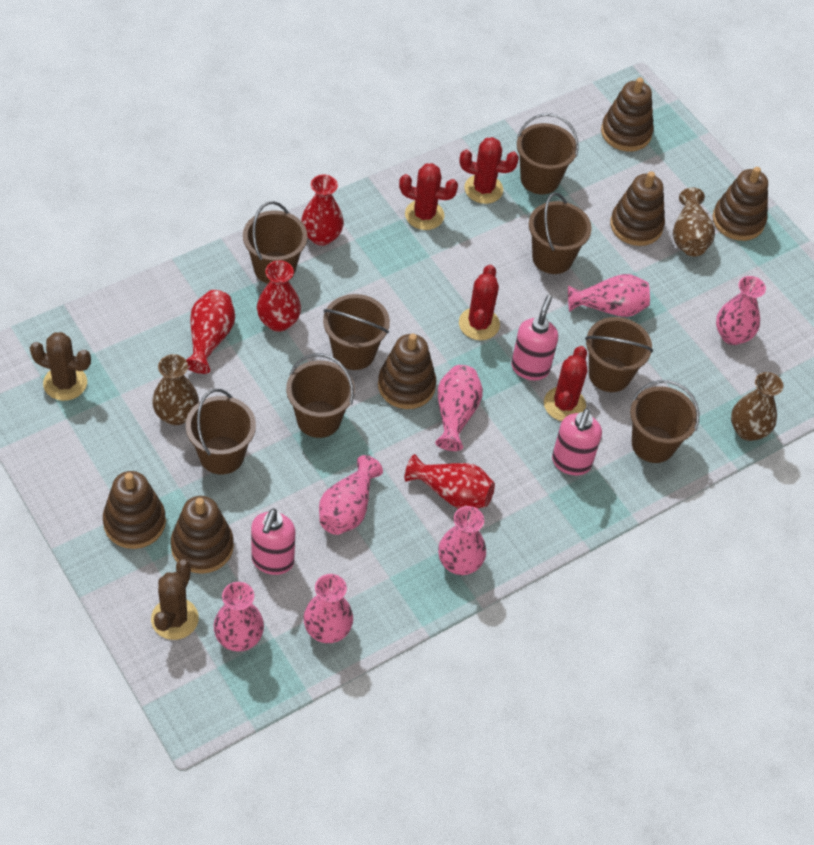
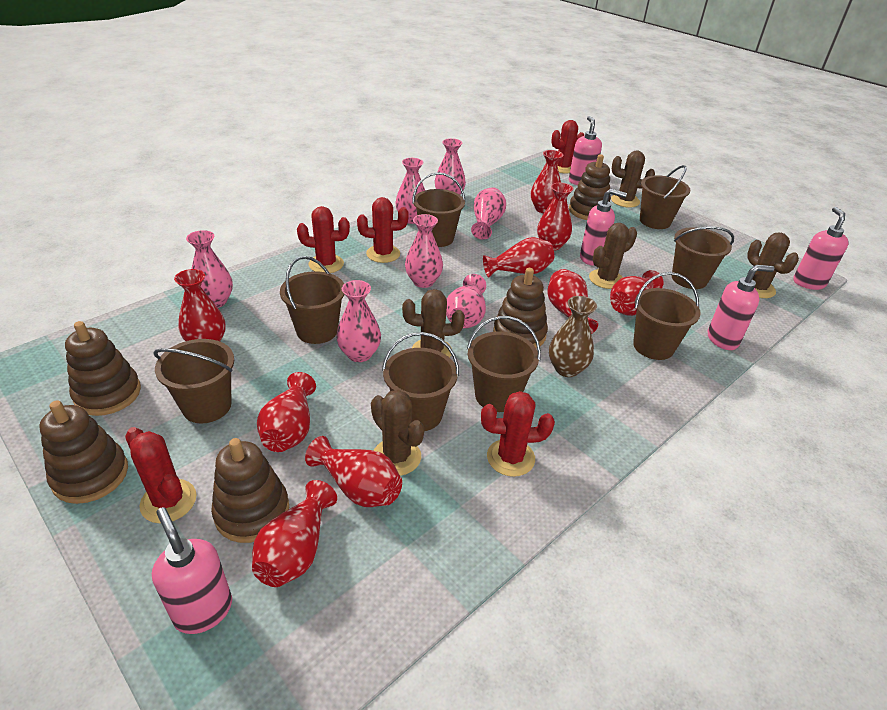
brown cactus: 2 -> 5
brown stacking toy: 6 -> 5
brown vase: 3 -> 1
pink soap dispenser: 3 -> 5
red cactus: 4 -> 5
red vase: 4 -> 9

